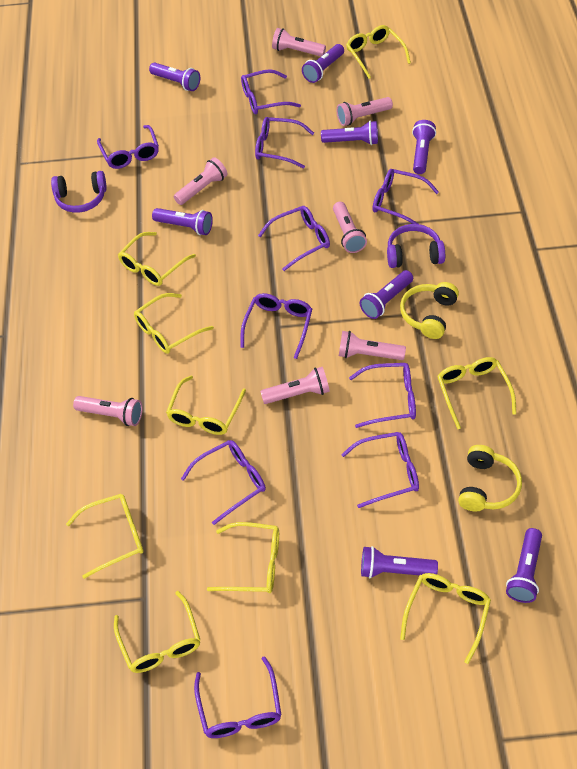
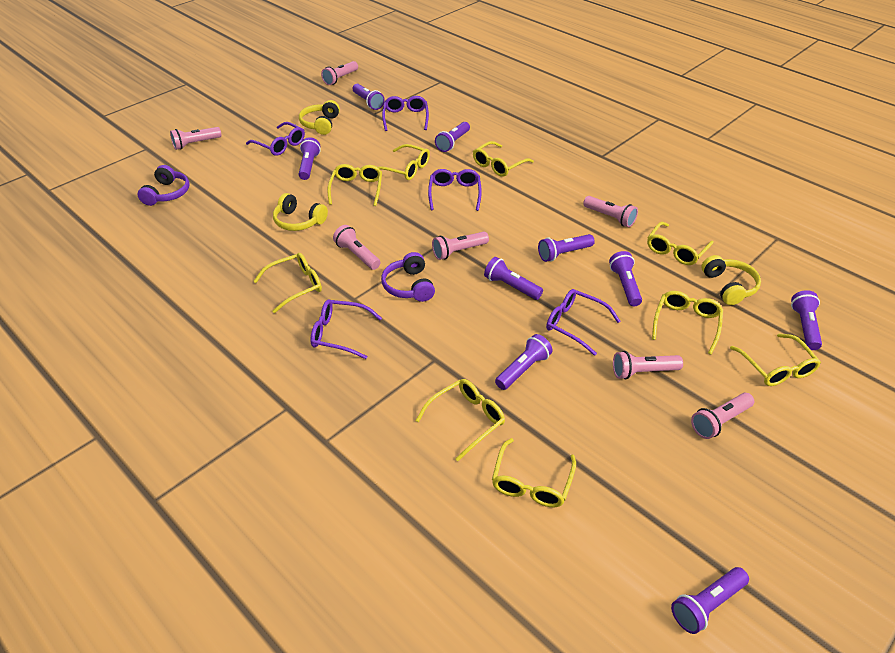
purple flashlight: 8 -> 9
purple glasses: 10 -> 5
yellow headphones: 2 -> 3

